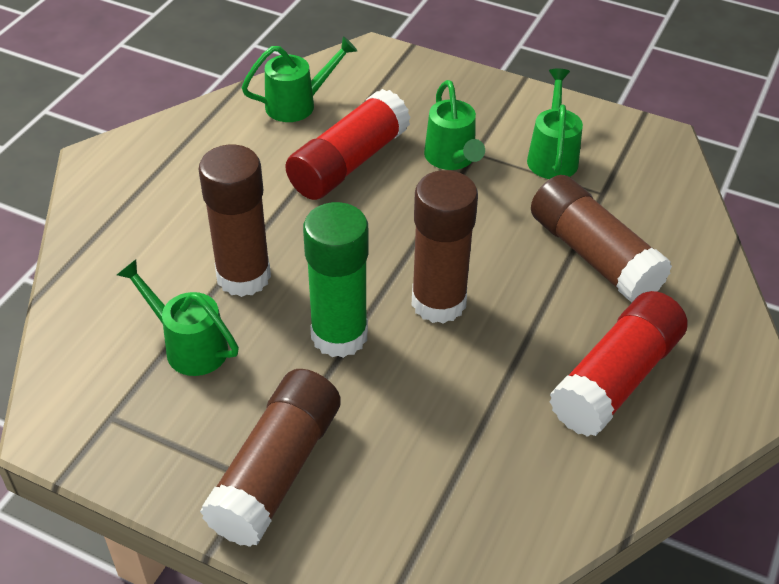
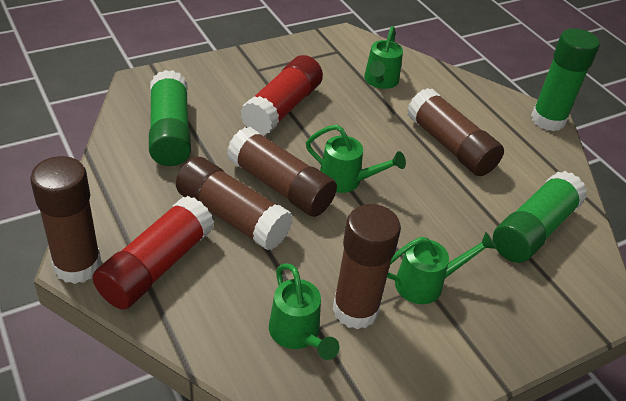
brown glue stick: 4 -> 5
green glue stick: 1 -> 3

